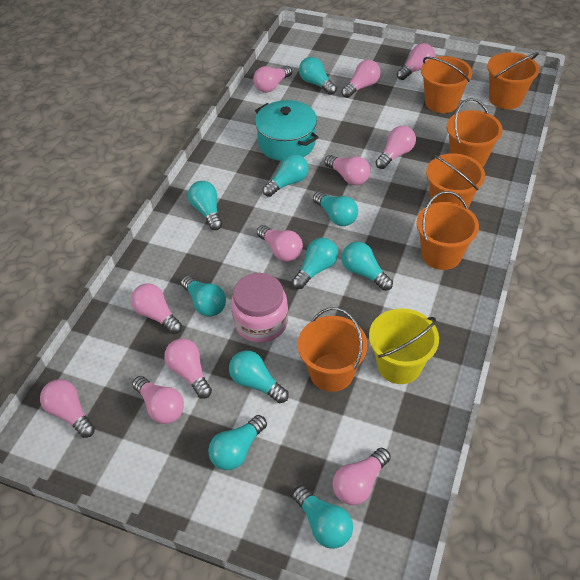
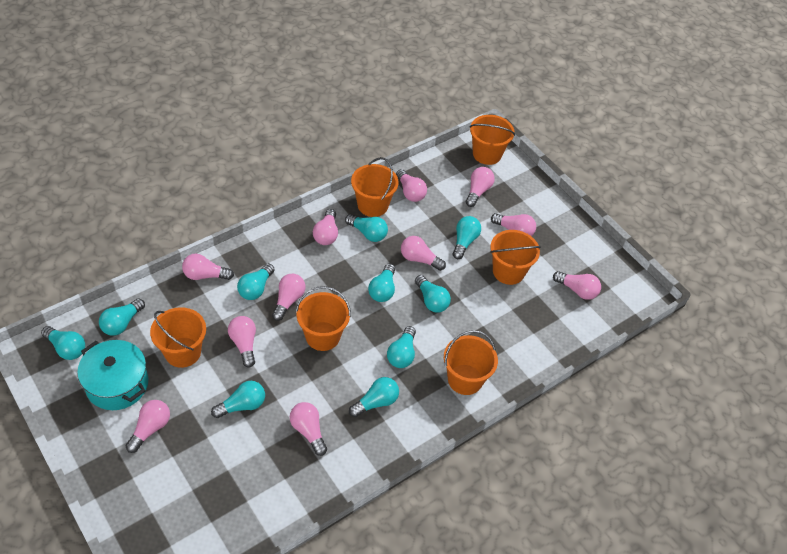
pink jar: 1 -> 0
yellow bucket: 1 -> 0

